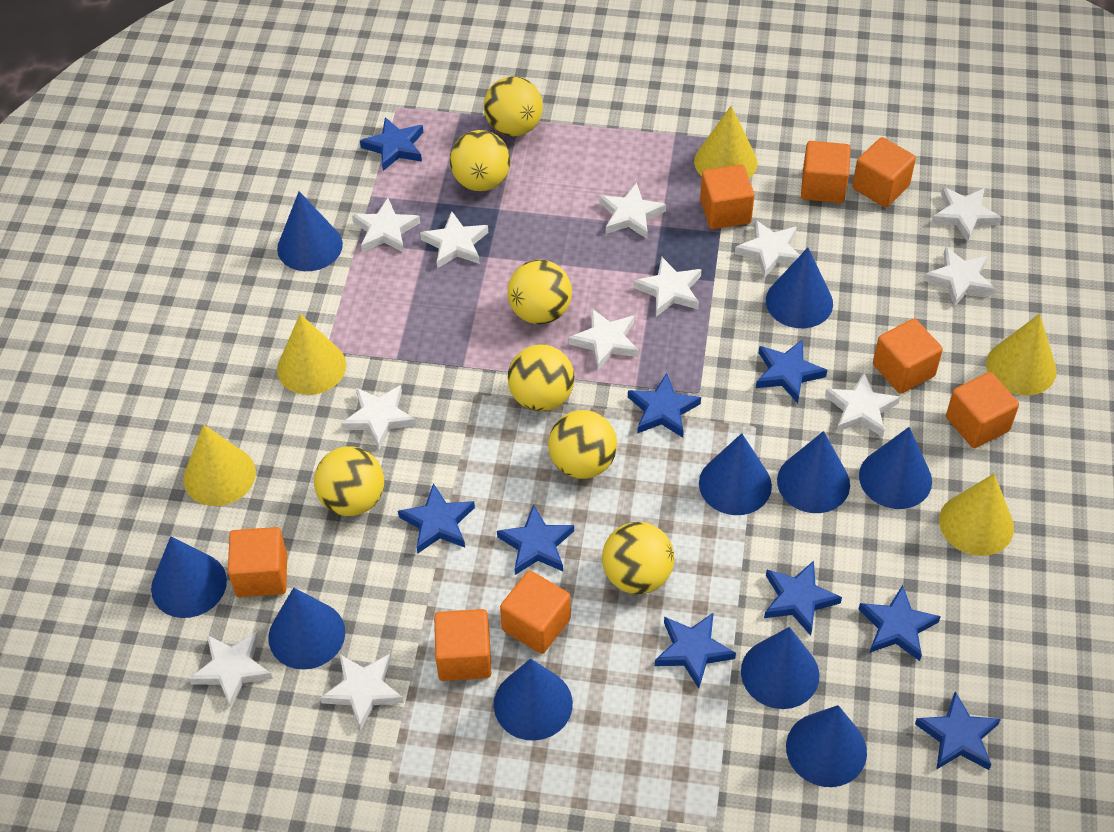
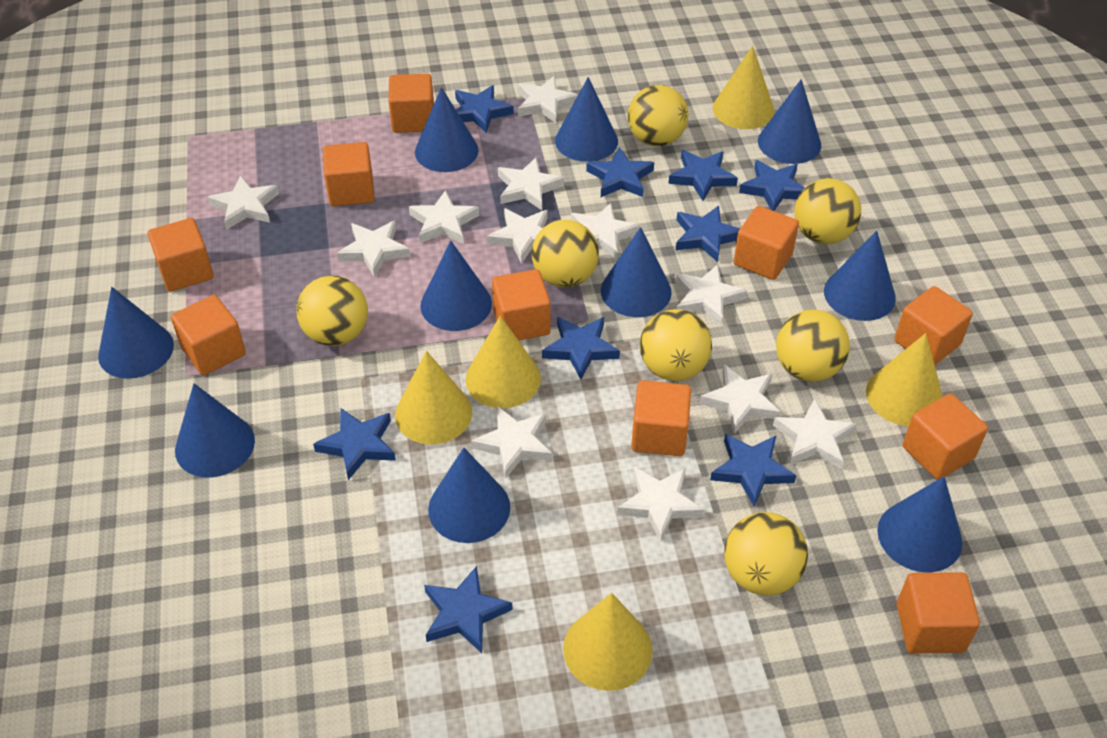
orange cube: 8 -> 10

